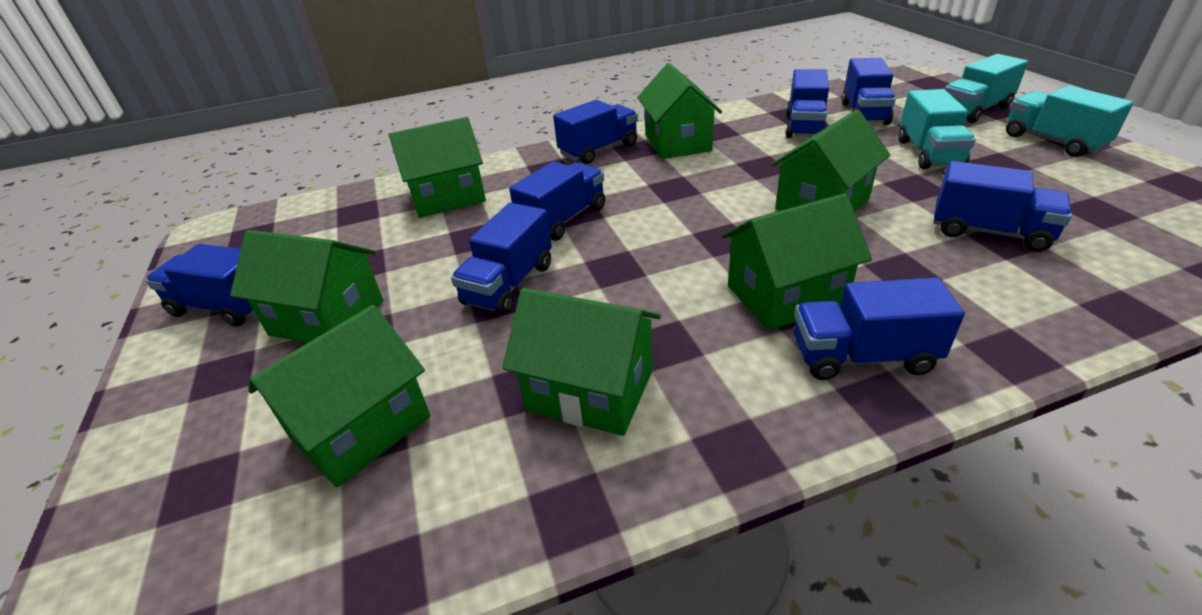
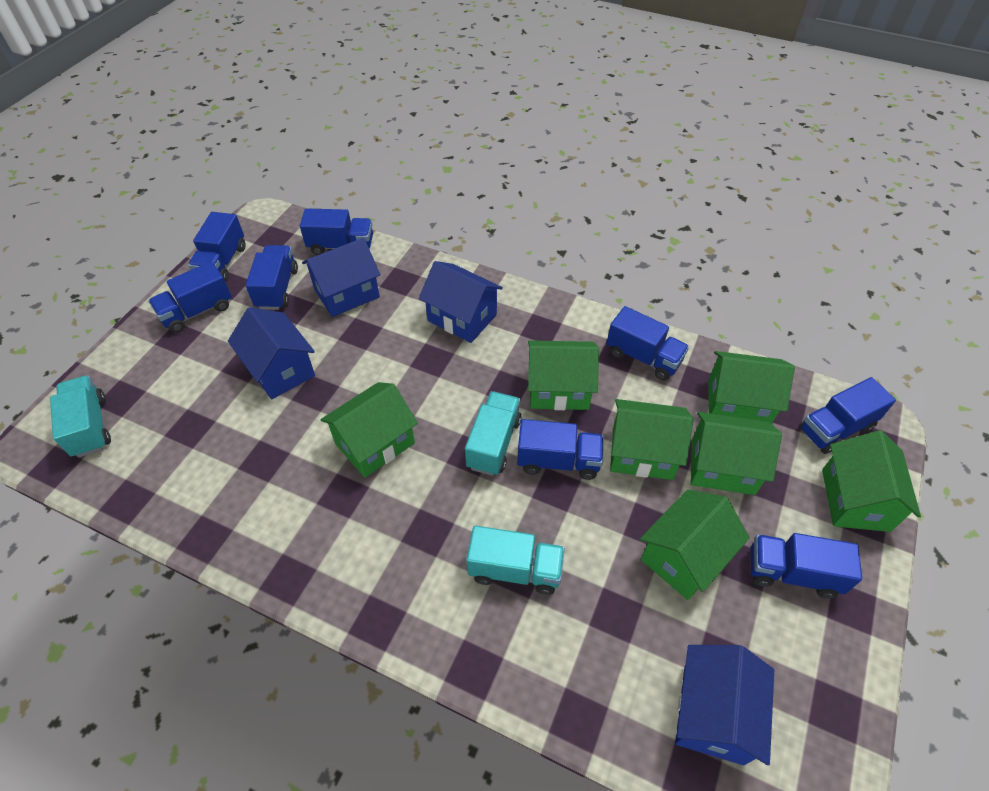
blue house: 0 -> 4

